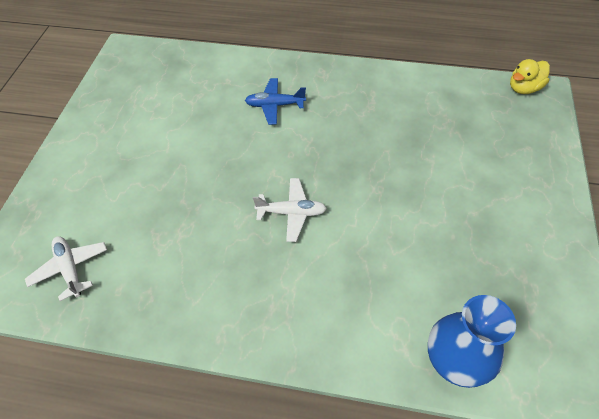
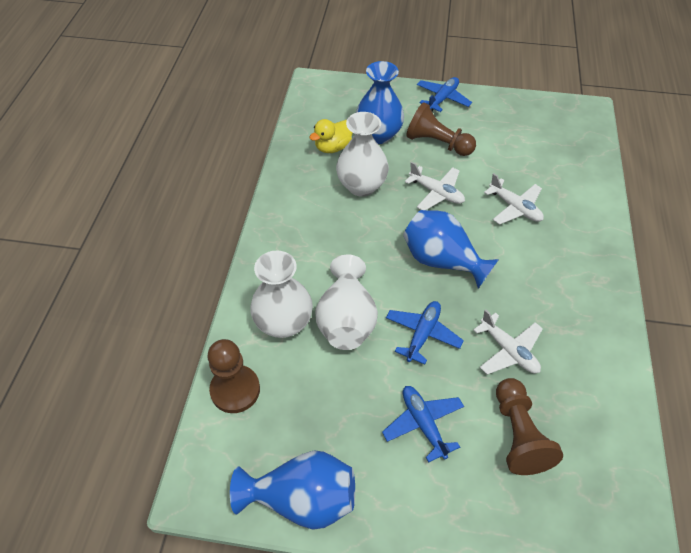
blue plane: 1 -> 3
blue vase: 1 -> 3
brown pawn: 0 -> 3
white plane: 2 -> 3
white vase: 0 -> 3

